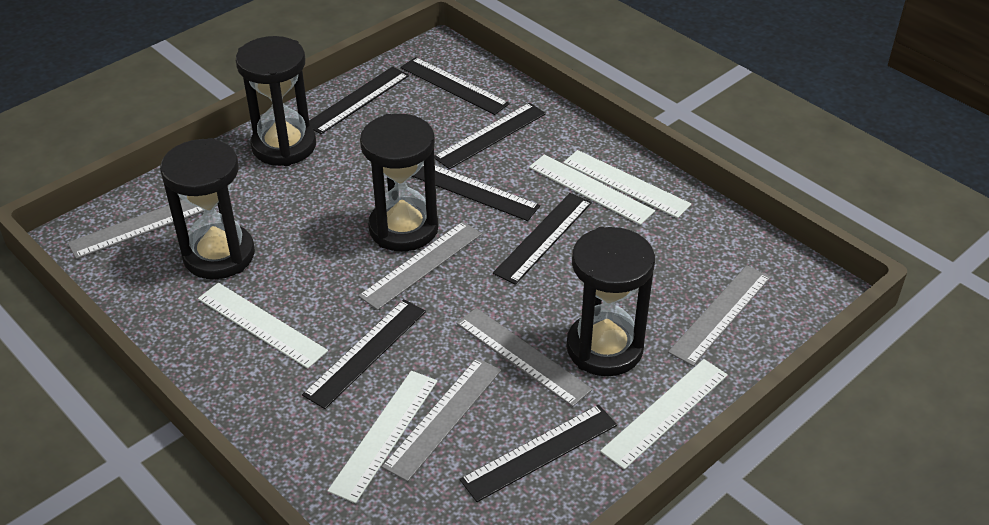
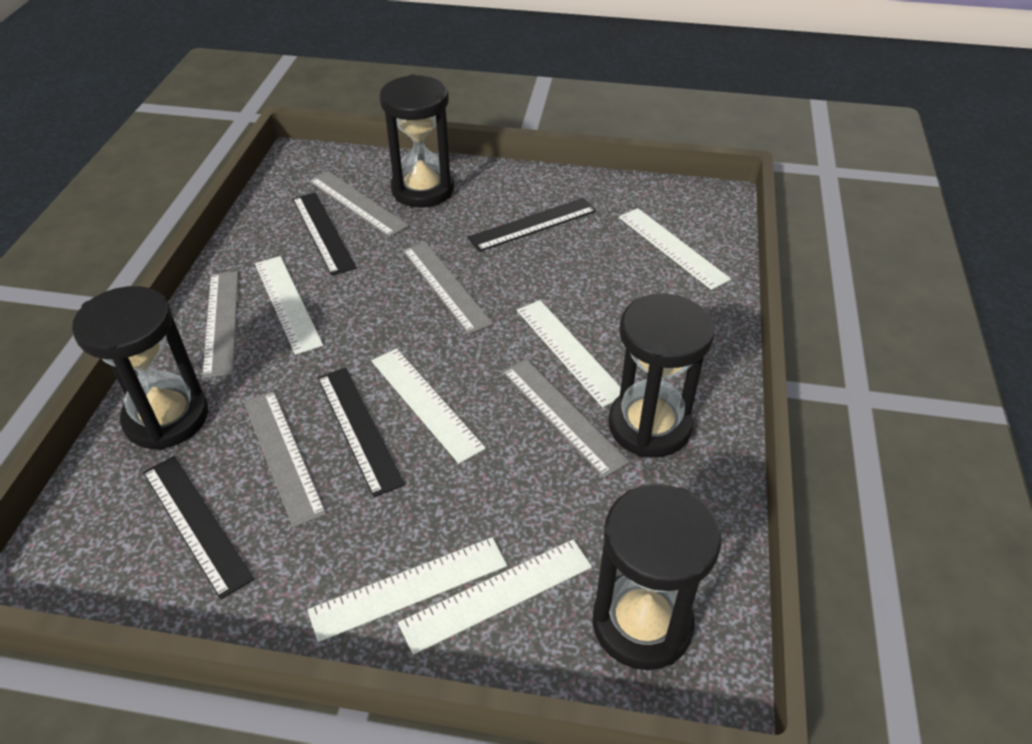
black ruler: 7 -> 4
white ruler: 5 -> 6

